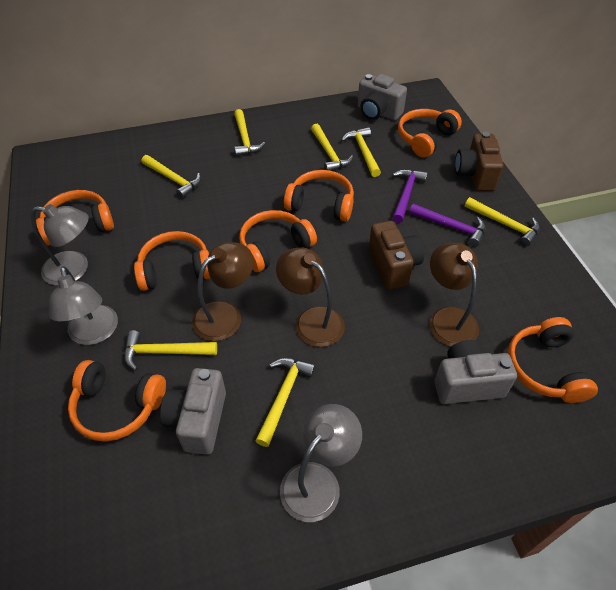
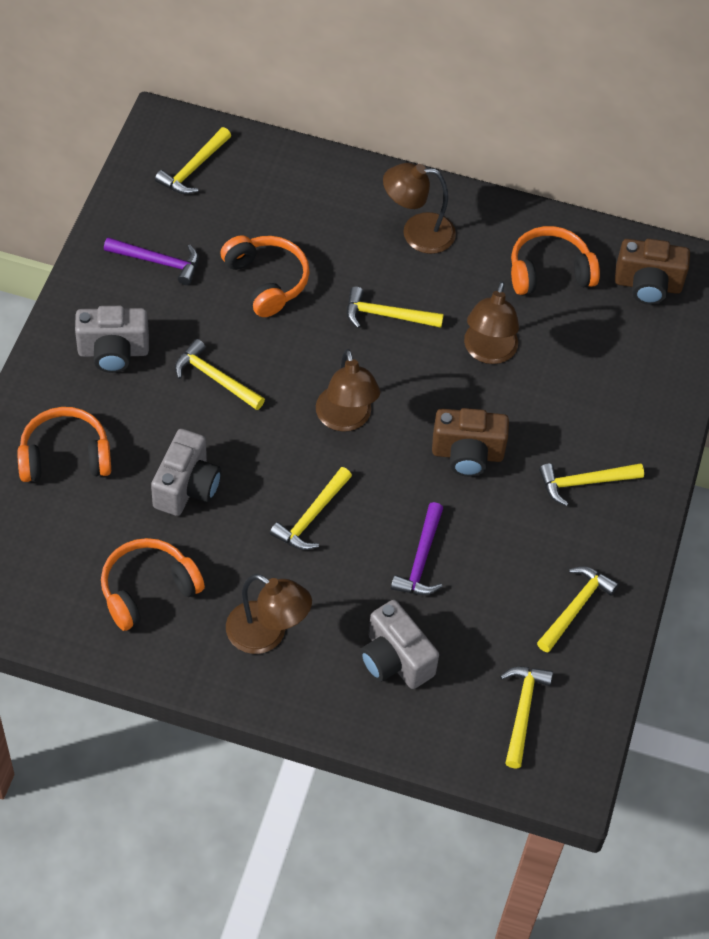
brown lamp: 3 -> 4
grey lamp: 3 -> 0
orange headphones: 7 -> 4

